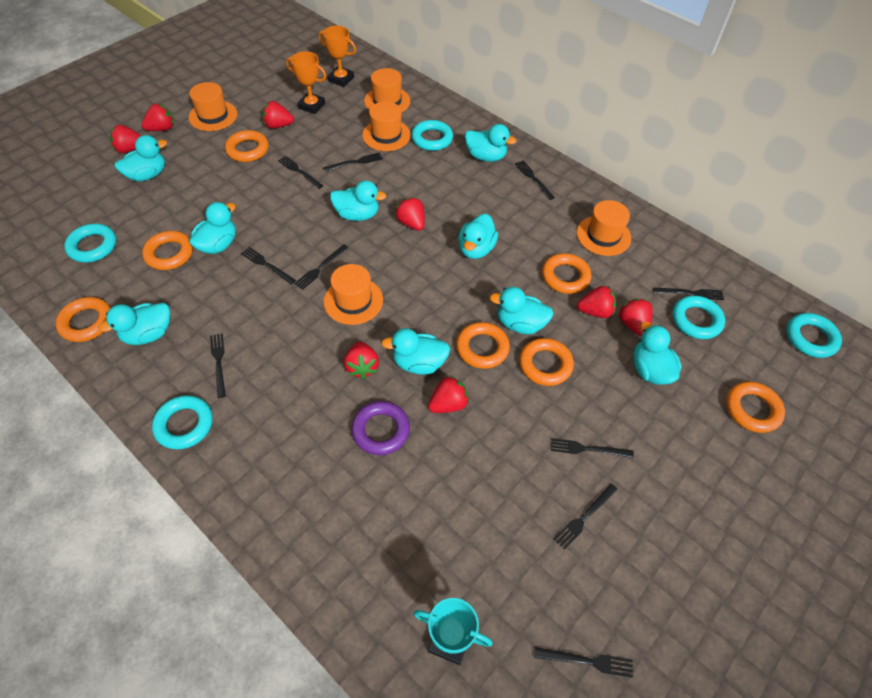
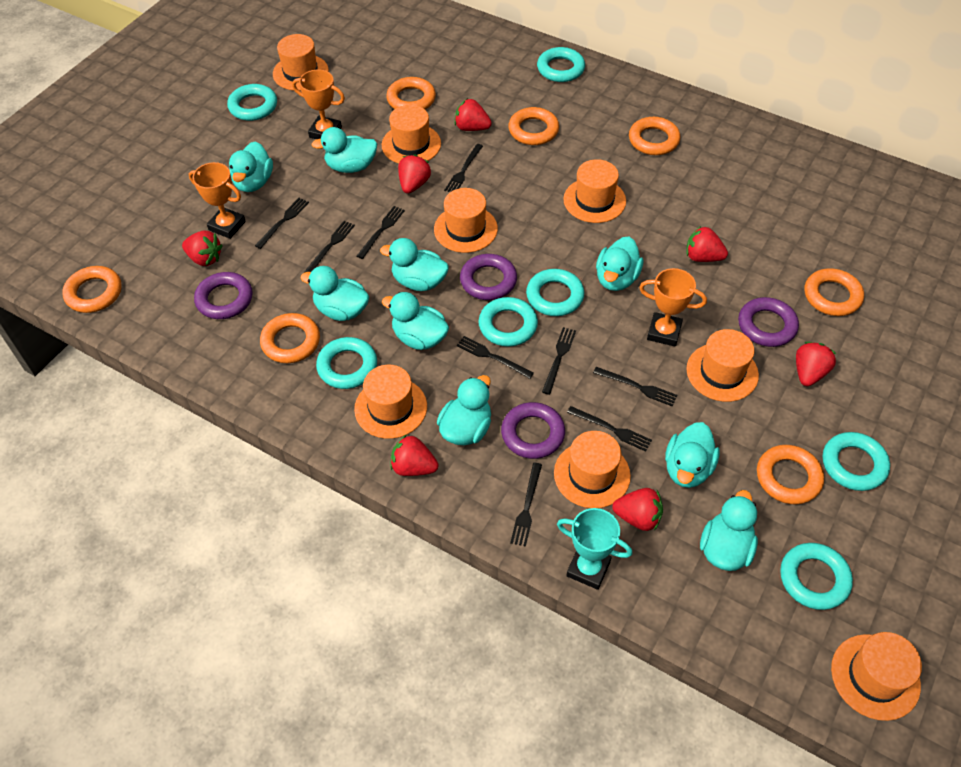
black fork: 10 -> 9
orange hat: 5 -> 8
orange trophy: 2 -> 3
purple ring: 1 -> 4
red strawberry: 8 -> 7
turquoise ring: 5 -> 7

